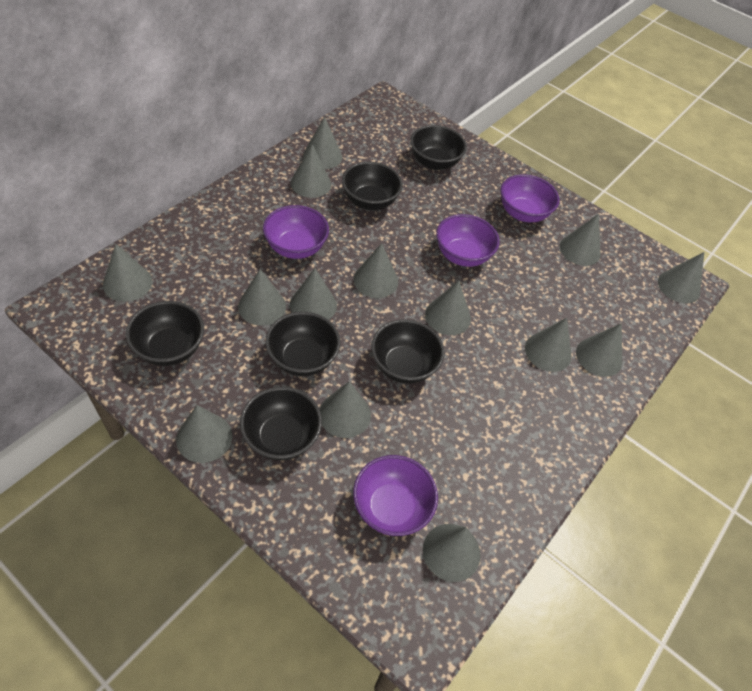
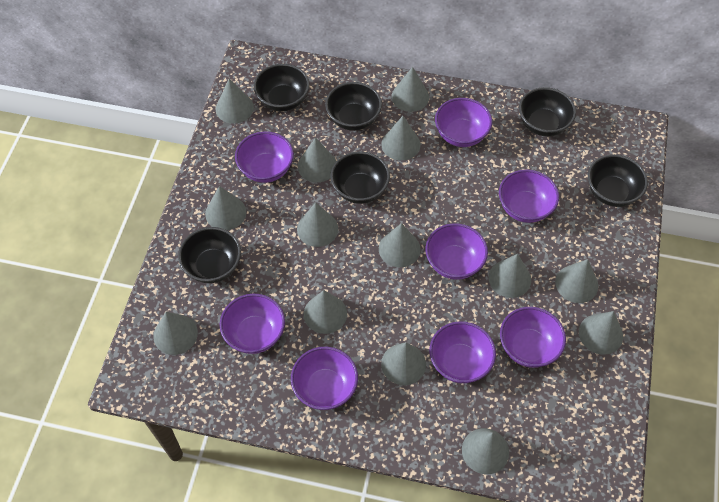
purple bowl: 4 -> 8

